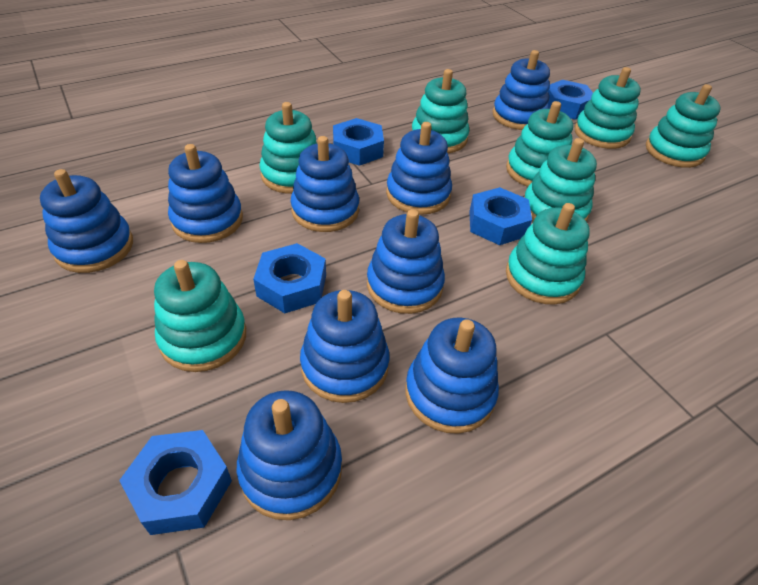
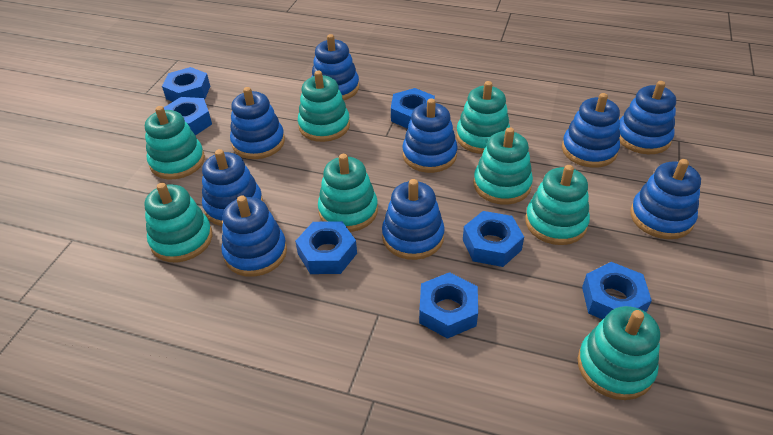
blue nut: 5 -> 7

